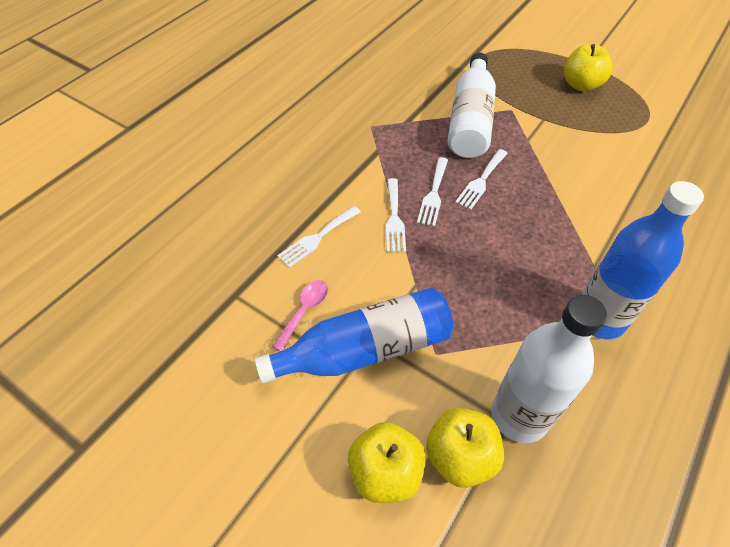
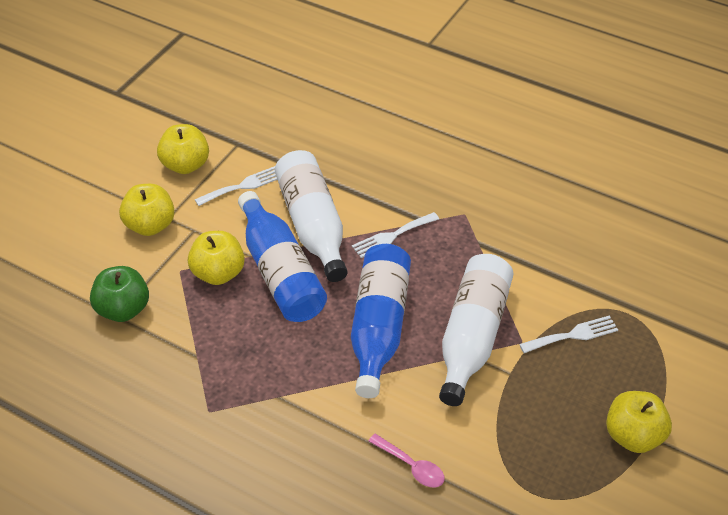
green apple: 0 -> 1
white fork: 4 -> 3
yellow apple: 3 -> 4

